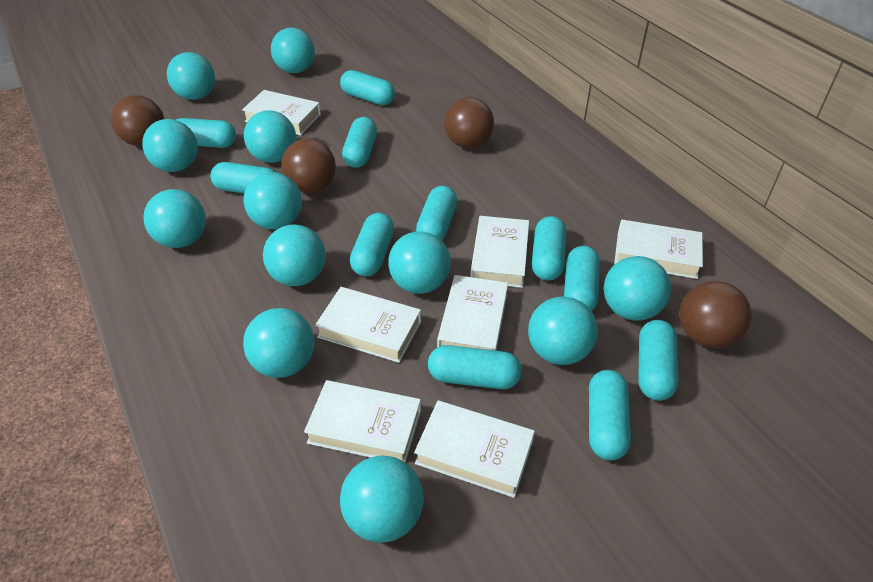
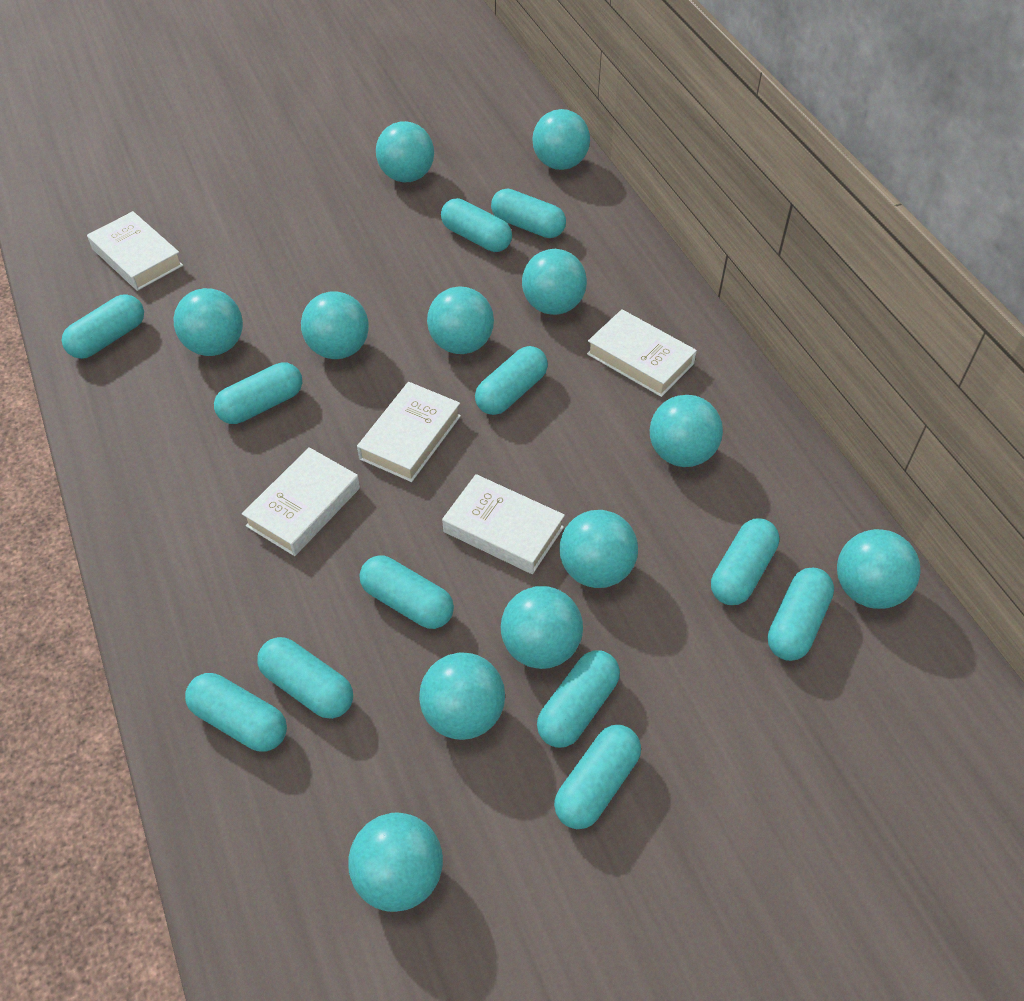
brown ball: 4 -> 0
turquoise capsule: 11 -> 12
white book: 7 -> 5

